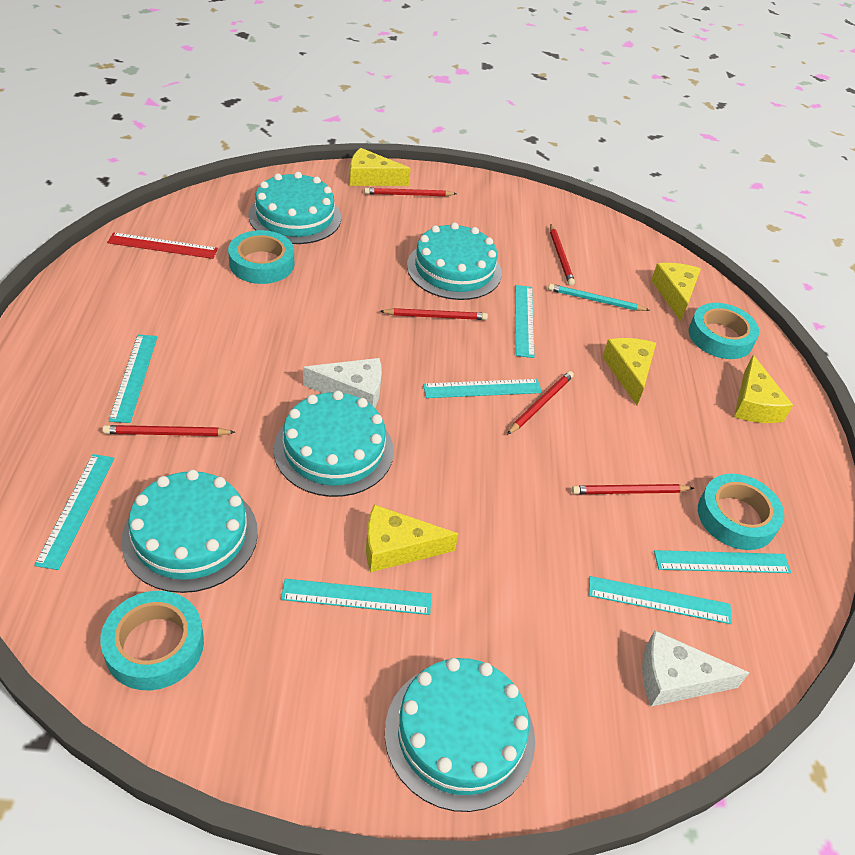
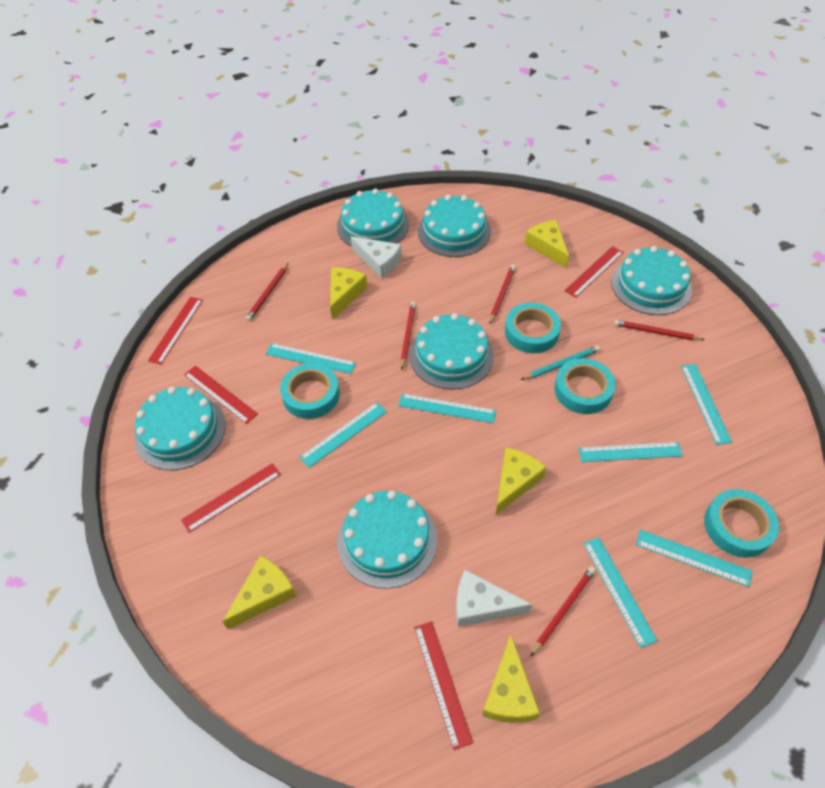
red pencil: 6 -> 5
red ruler: 1 -> 5
turquoise cake: 5 -> 6

